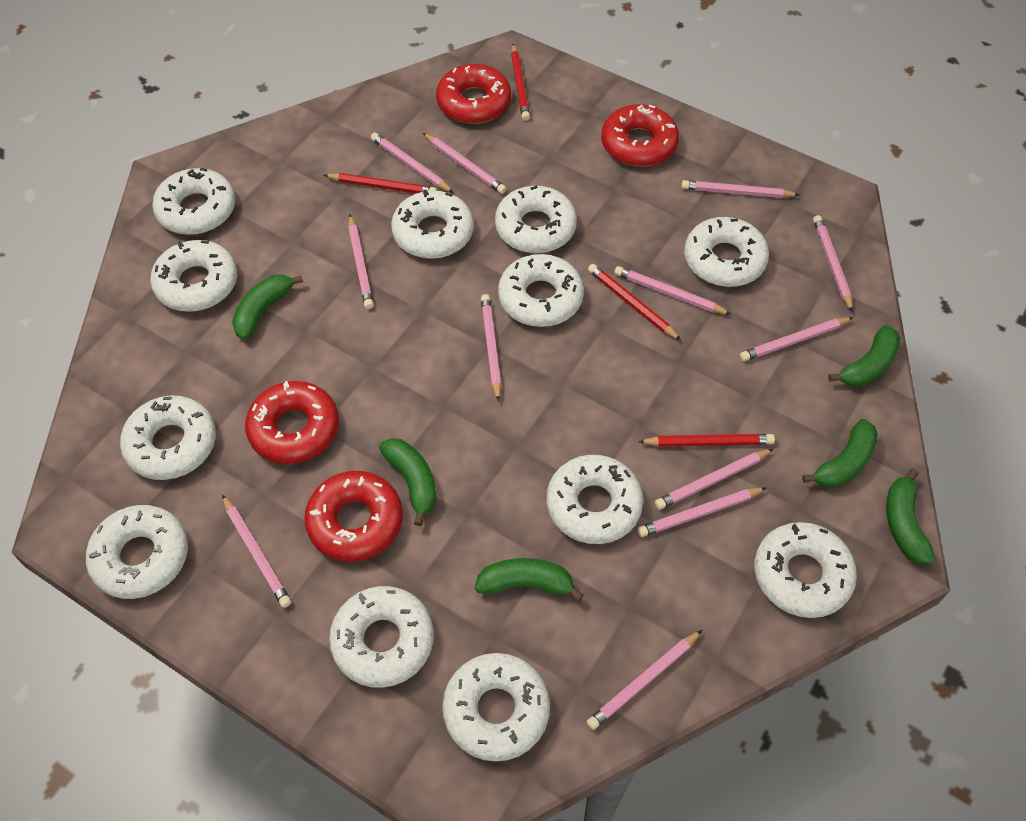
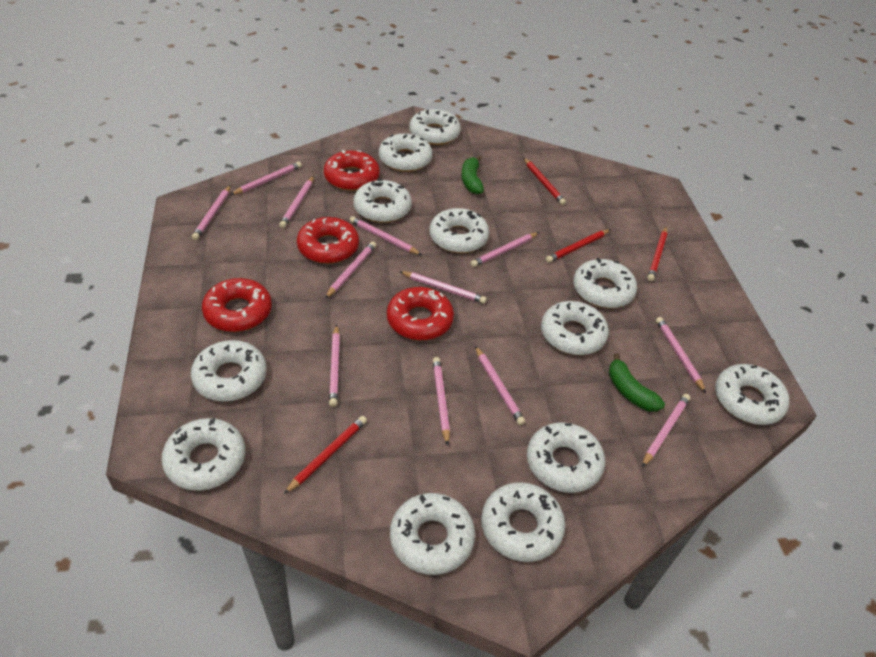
green banana: 6 -> 2

